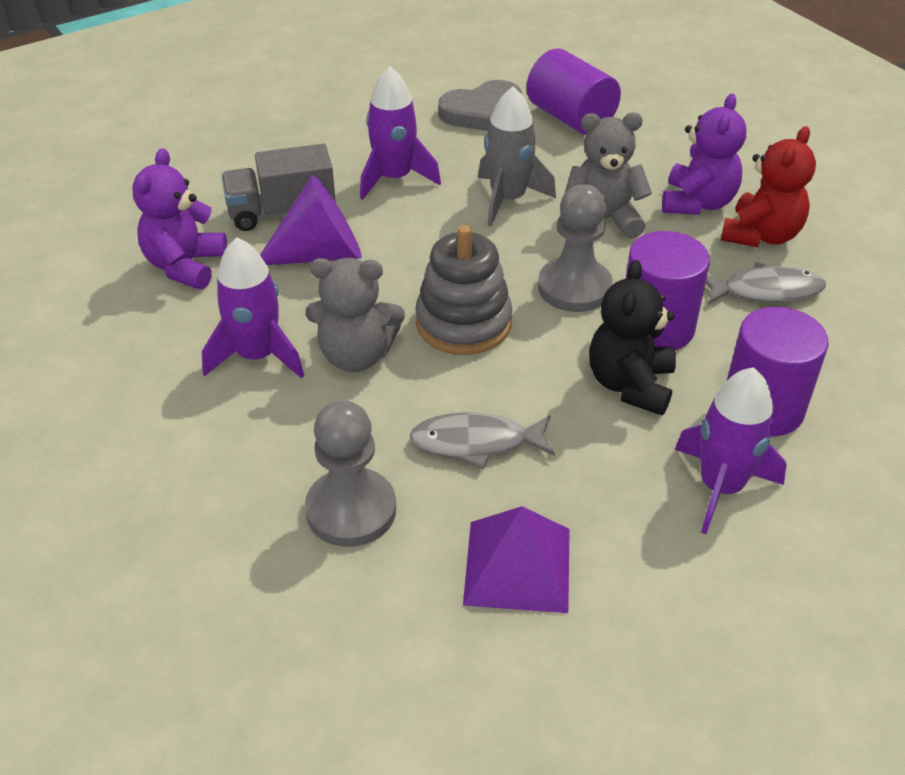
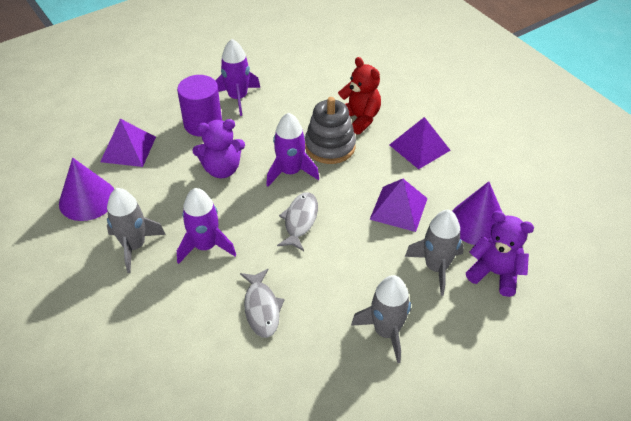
black teddy bear: 1 -> 0
grey heart: 1 -> 0
grey pawn: 2 -> 0
grey rocket: 1 -> 3
grey teddy bear: 2 -> 0
grey truck: 1 -> 0
purple cone: 1 -> 2
purple cylinder: 3 -> 1
purple pyramid: 1 -> 3

